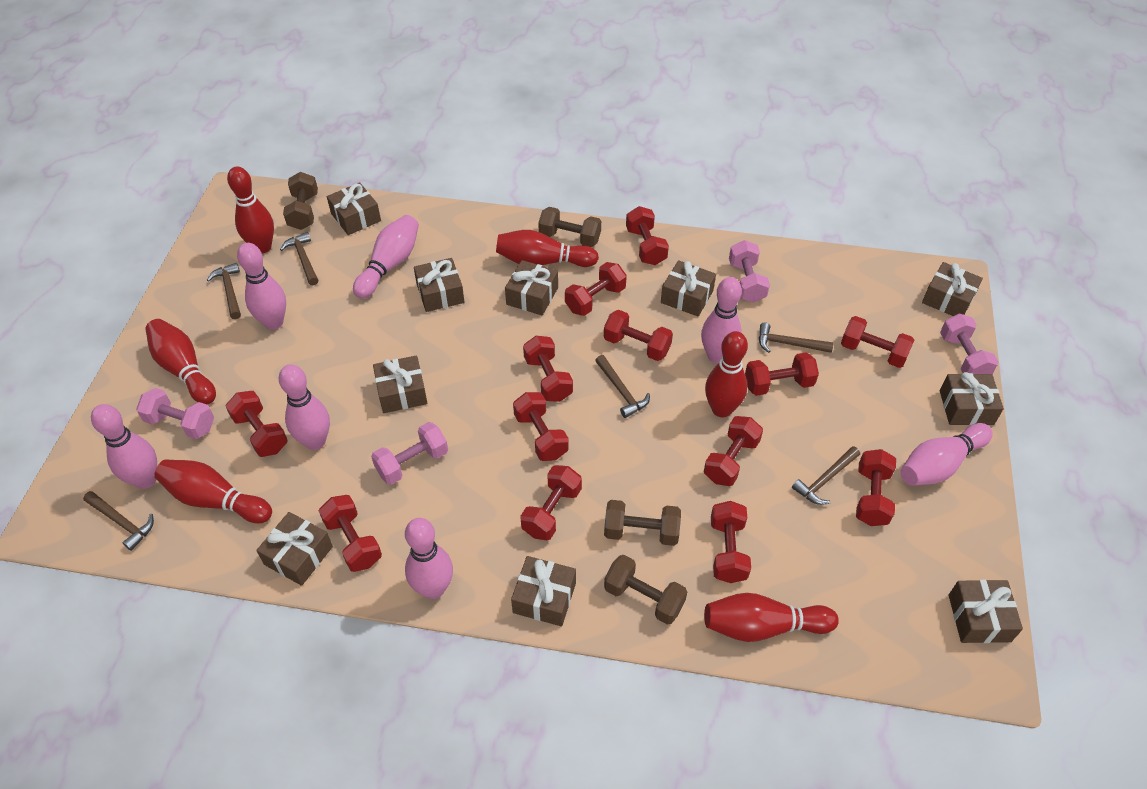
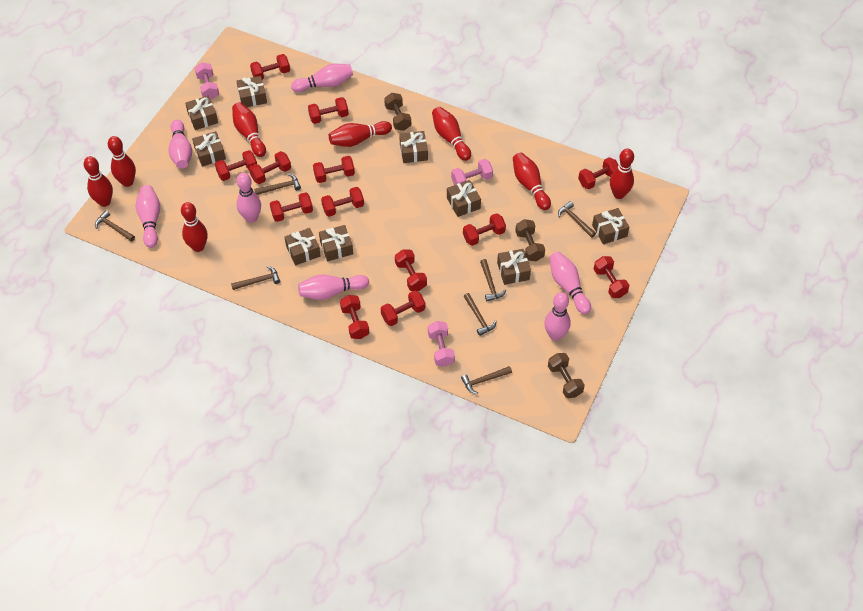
brown dumbbell: 4 -> 3
brown gift: 10 -> 9
brown hammer: 6 -> 7
pink dumbbell: 4 -> 3
red bowling pin: 6 -> 8

